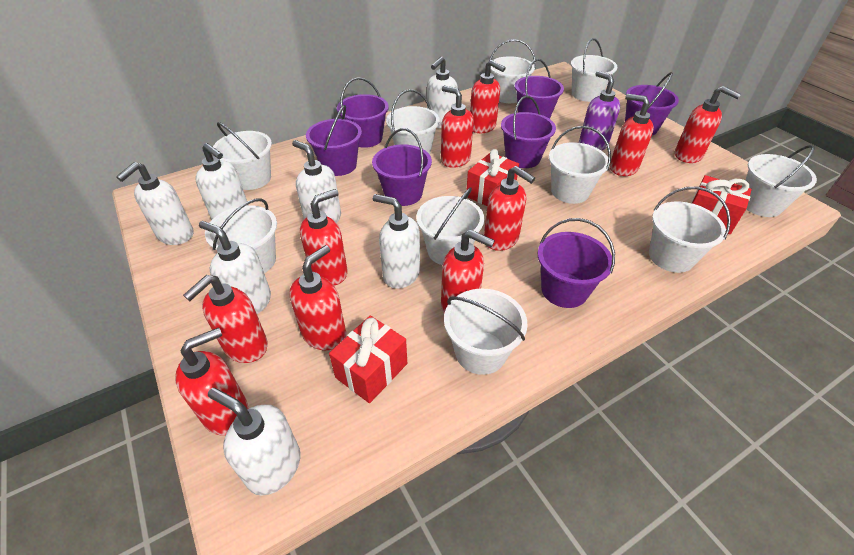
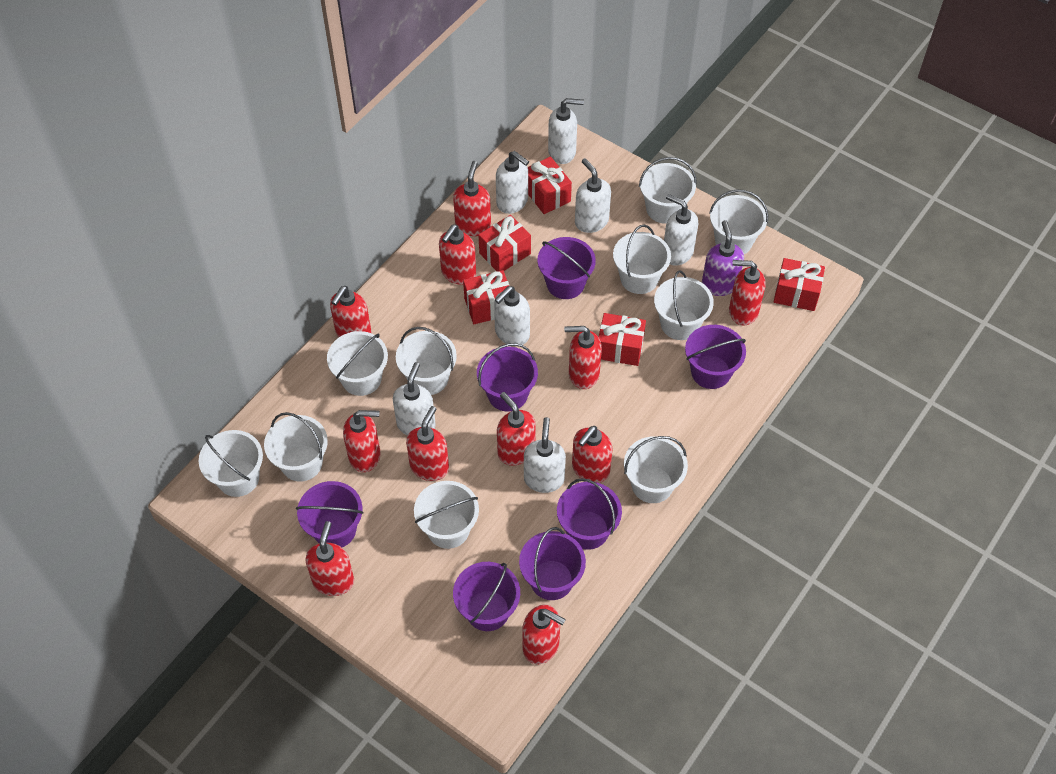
red gift: 3 -> 5
red soap dispenser: 10 -> 11

